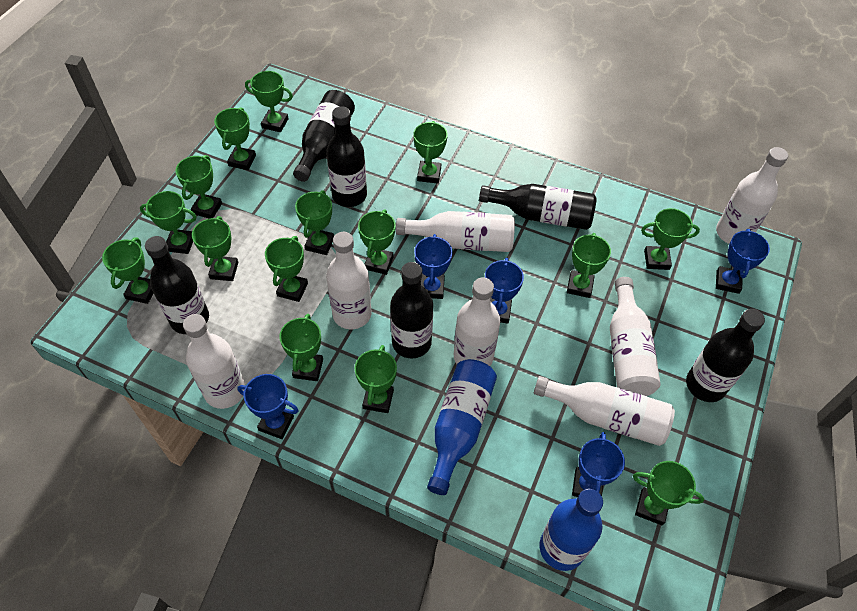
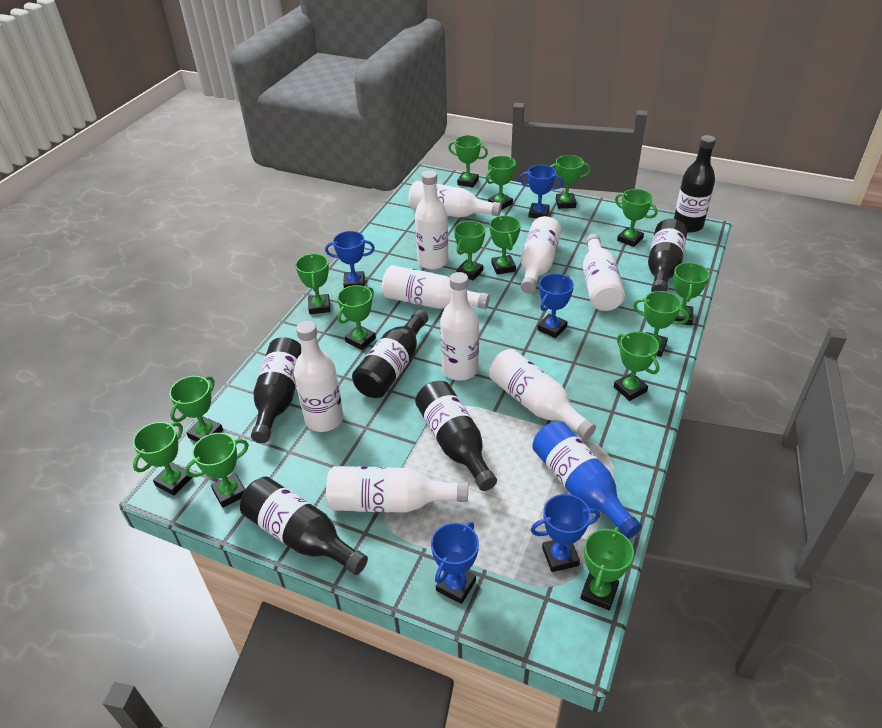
blue bottle: 2 -> 1
white bottle: 7 -> 9

